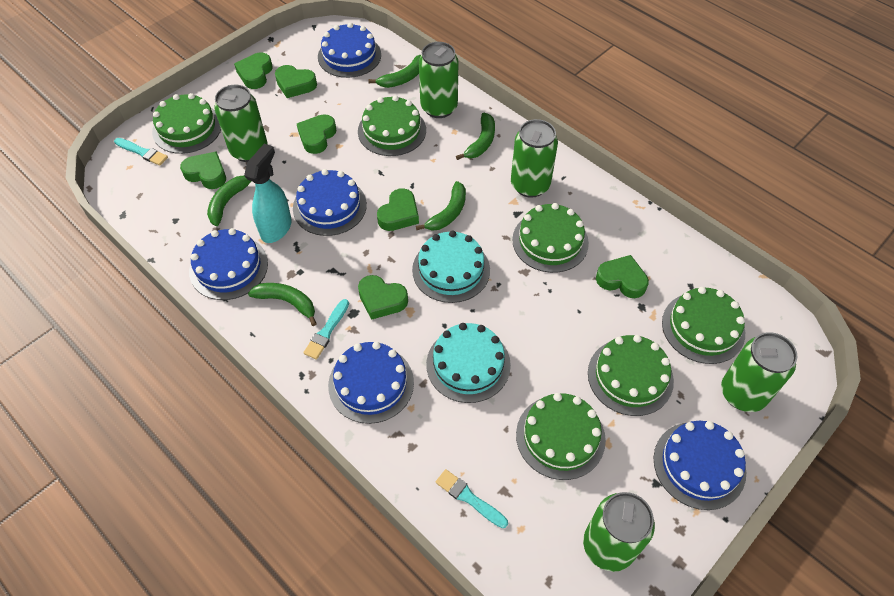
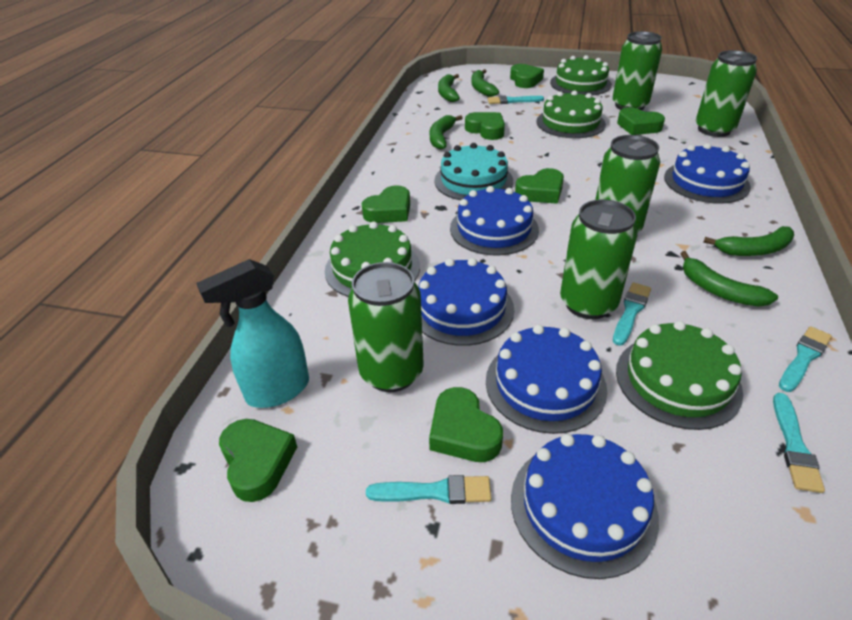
green cake: 6 -> 4
turquoise brush: 3 -> 5
turquoise cake: 2 -> 1

